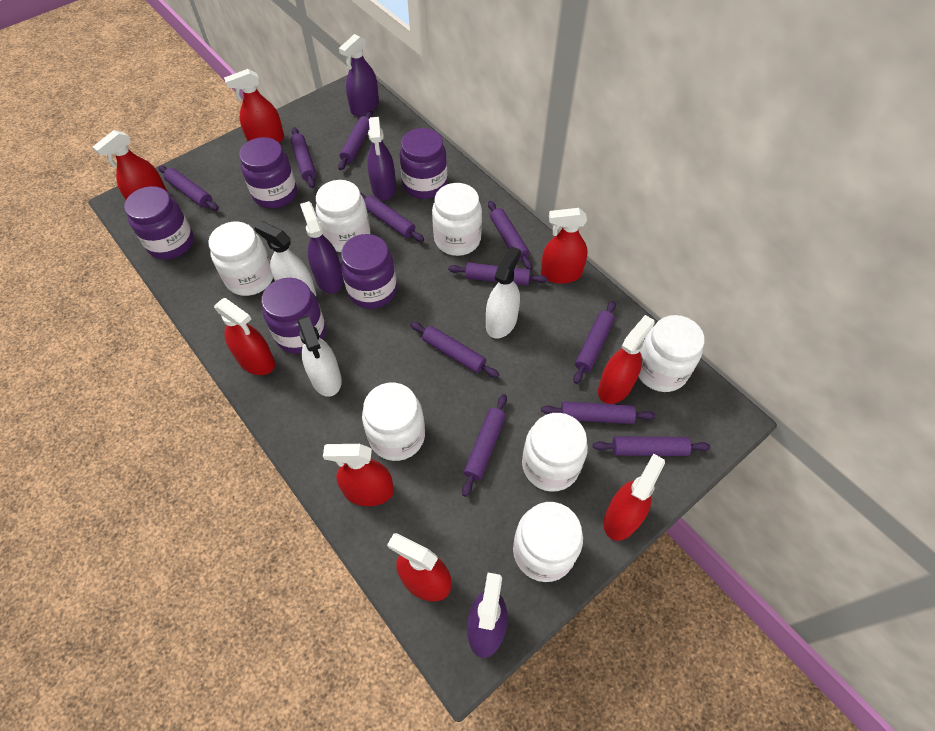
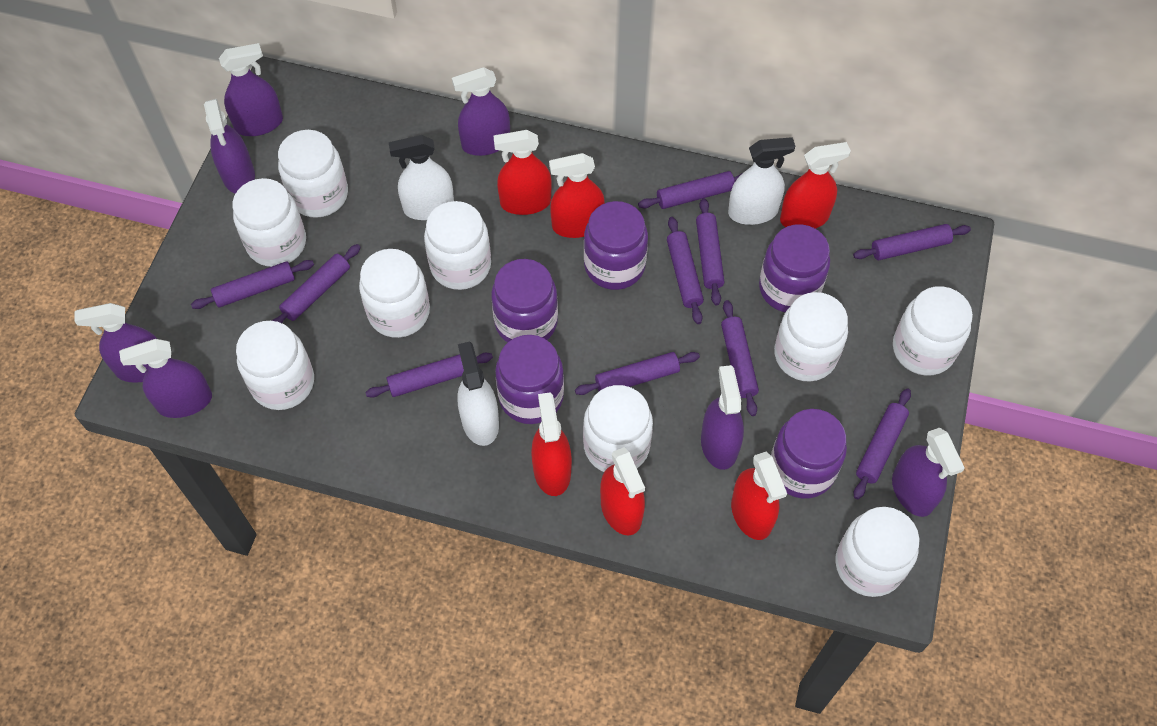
purple rolling pin: 11 -> 10
purple spray bottle: 4 -> 7
red spray bottle: 8 -> 6
white jar: 7 -> 9

